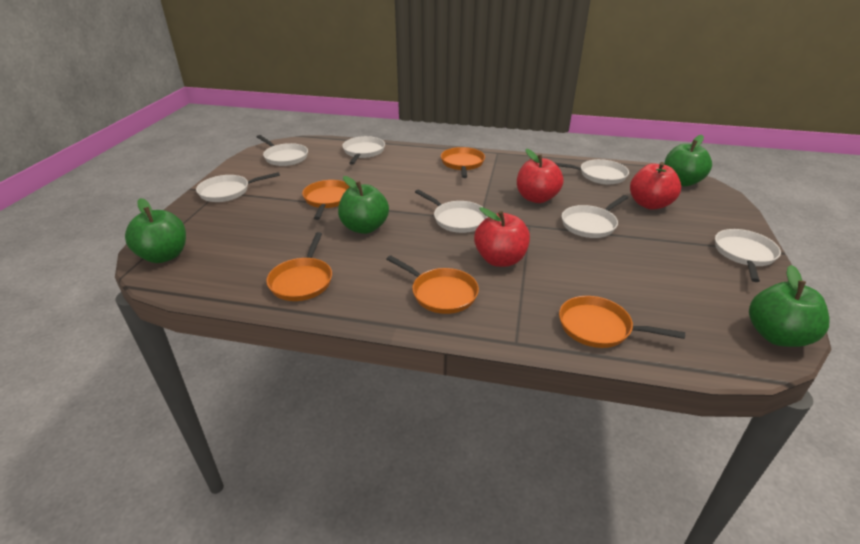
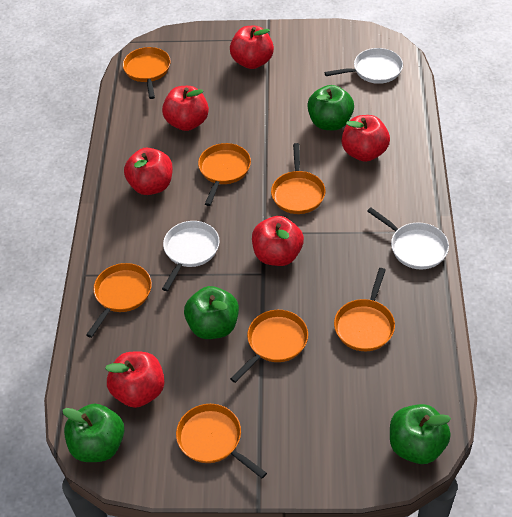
orange pan: 5 -> 7
red apple: 3 -> 6
white pan: 7 -> 3

